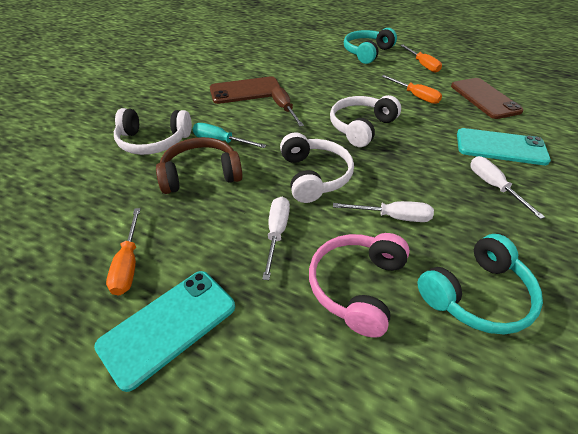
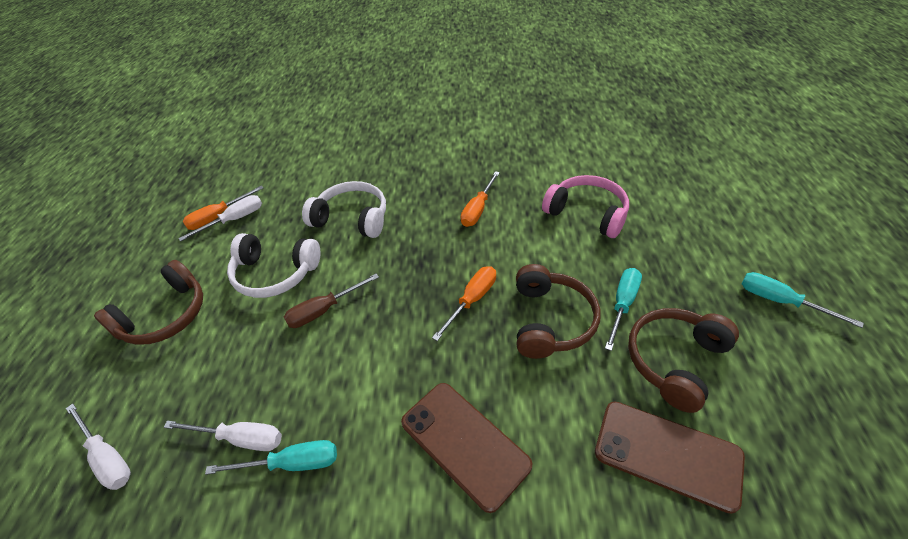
brown headphones: 1 -> 3
turquoise headphones: 2 -> 0
turquoise phone: 2 -> 0
turquoise screwdriver: 1 -> 3
white headphones: 3 -> 2

